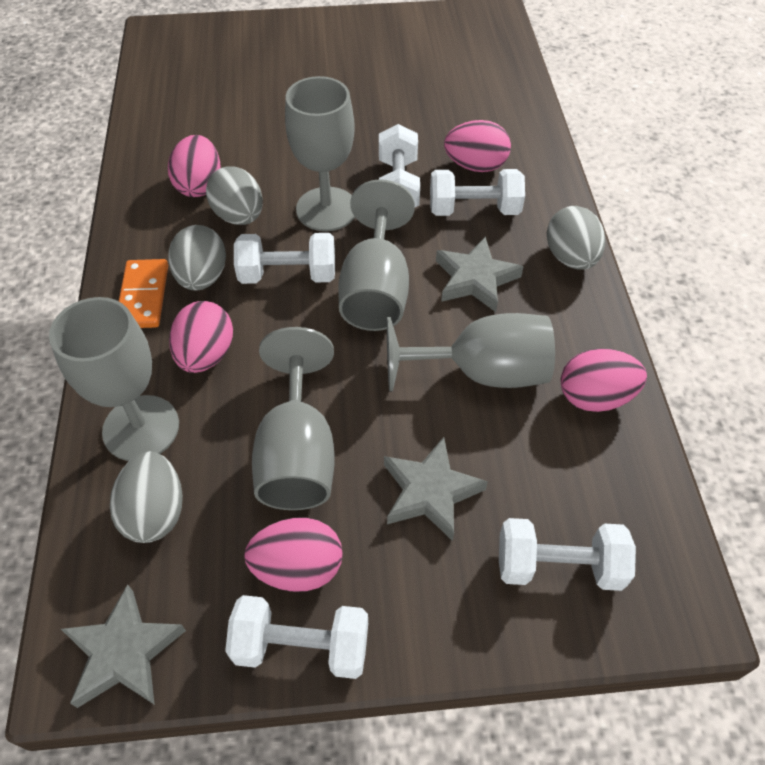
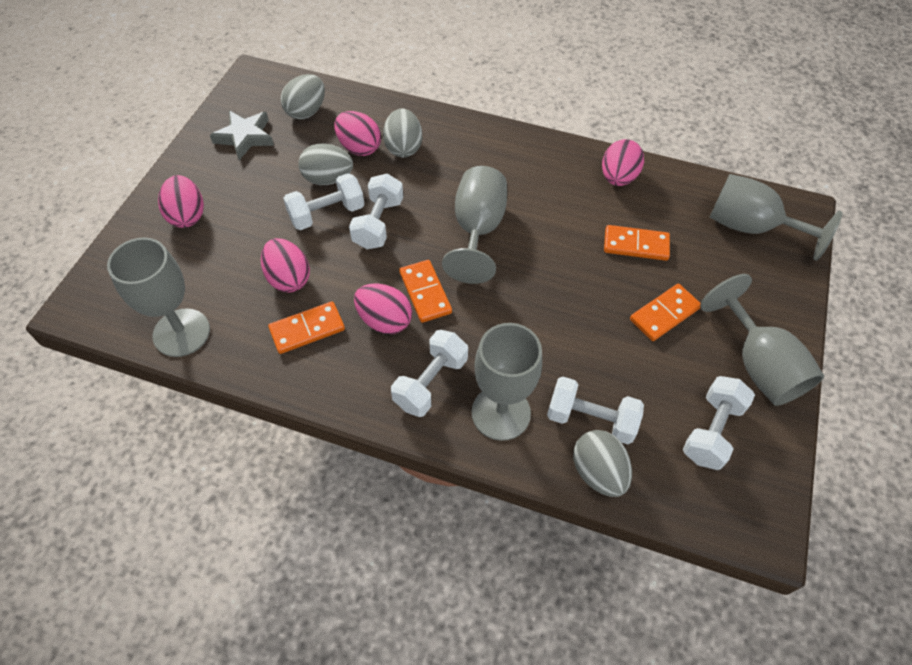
grey star: 3 -> 1
orange domino: 1 -> 4

